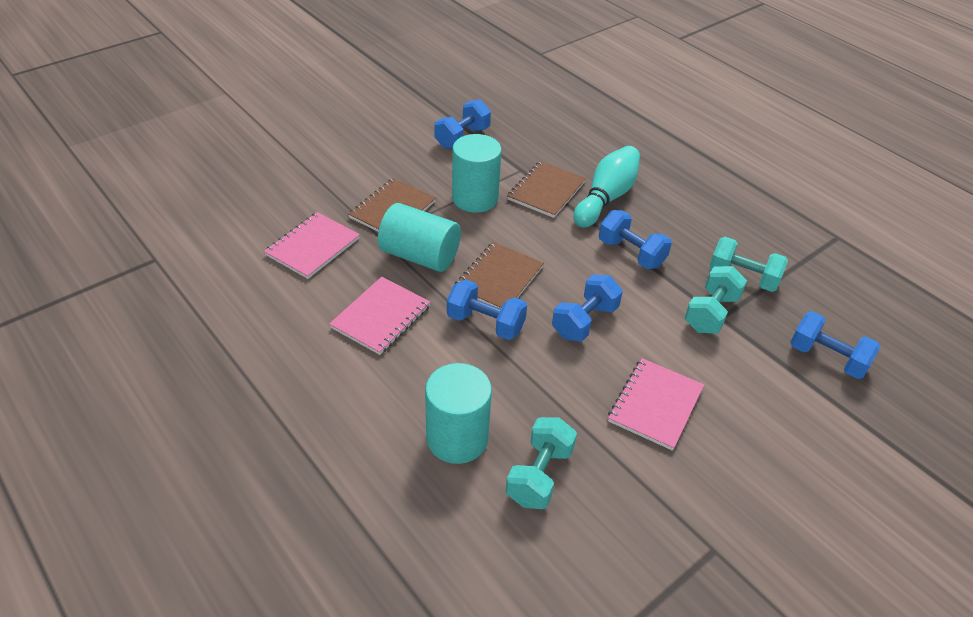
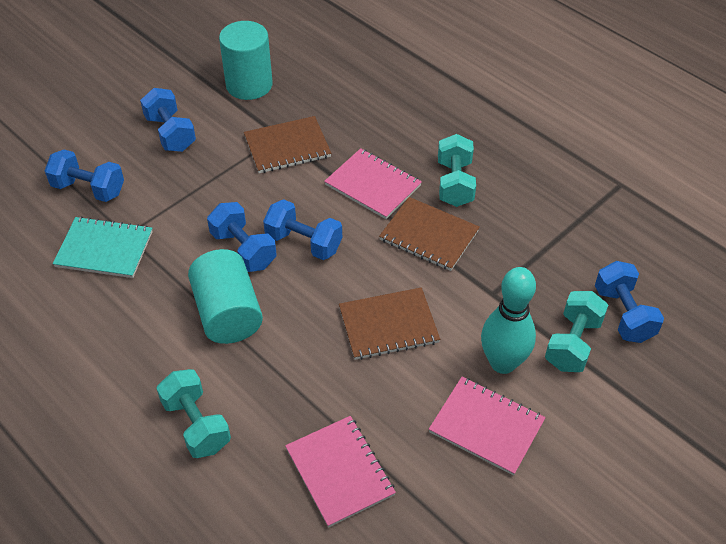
turquoise cylinder: 3 -> 2
turquoise notebook: 0 -> 1

